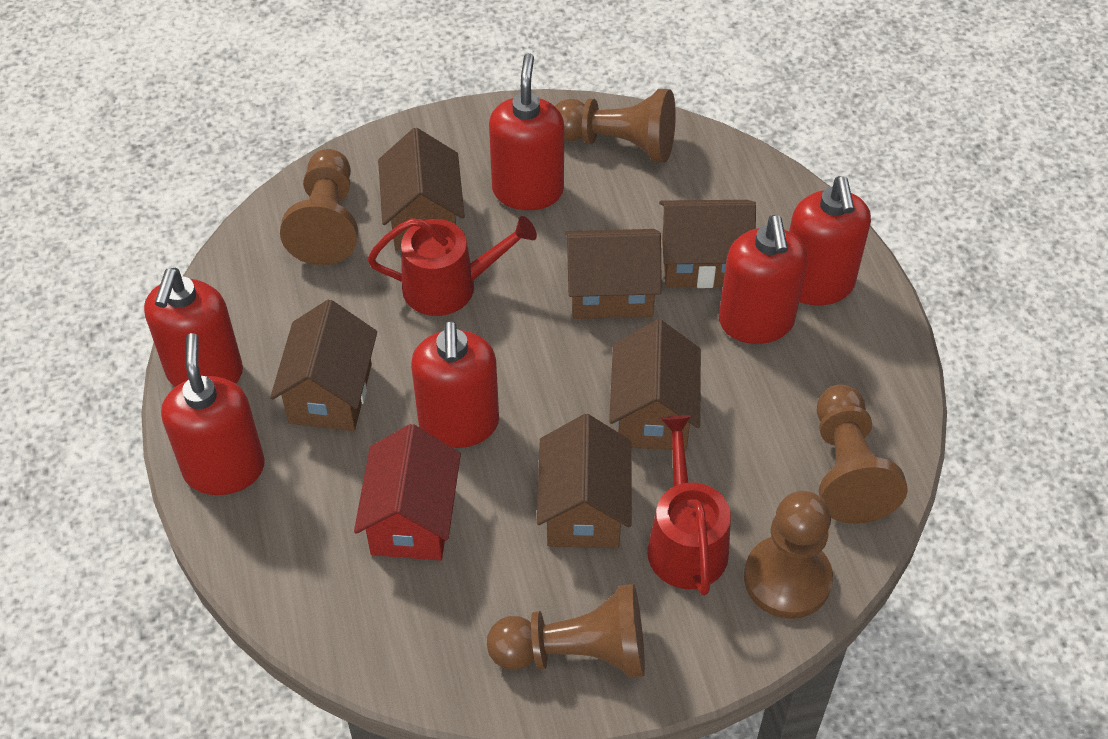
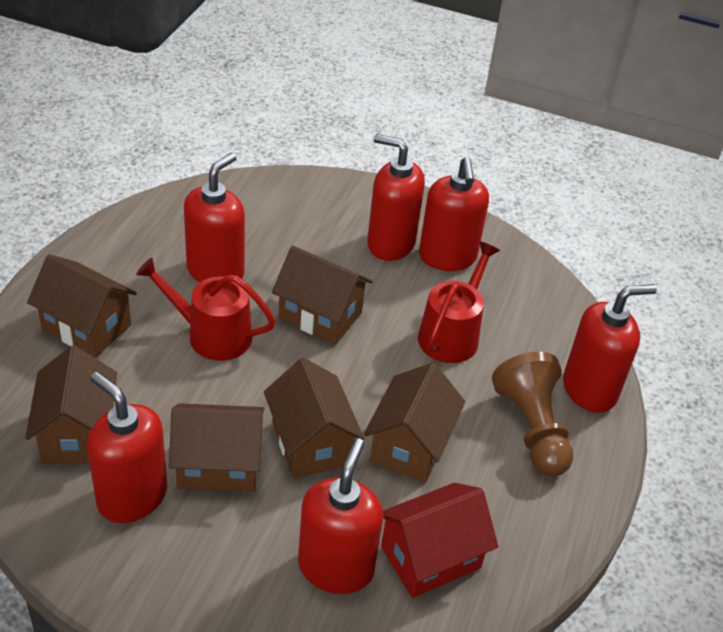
brown pawn: 5 -> 1

